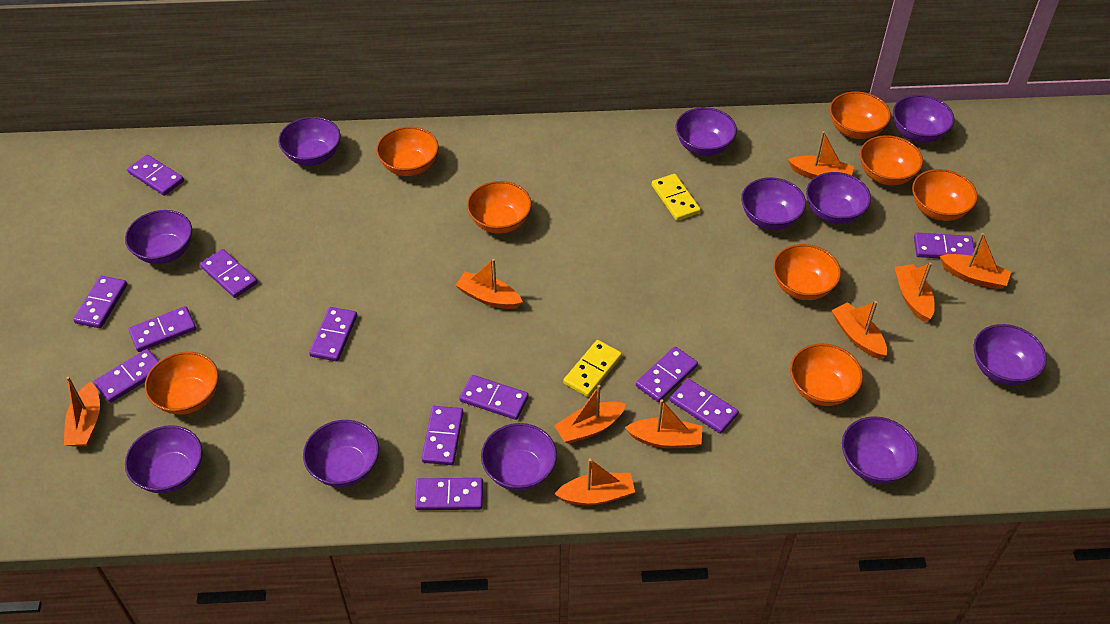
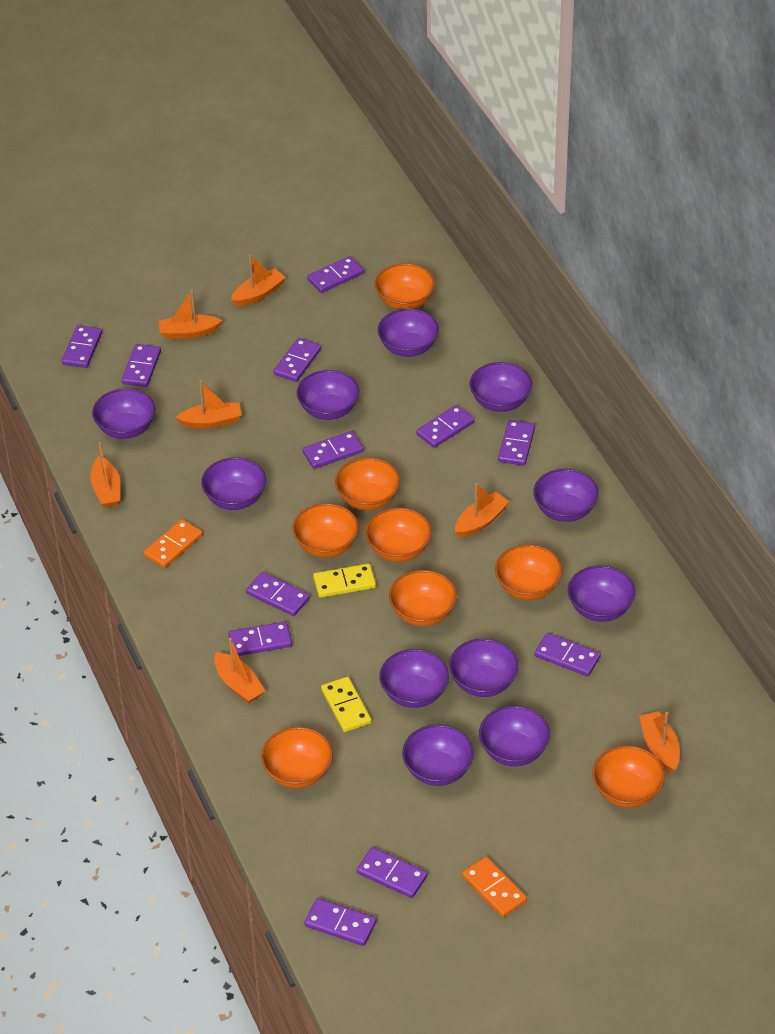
orange boat: 9 -> 7
orange domino: 0 -> 2

